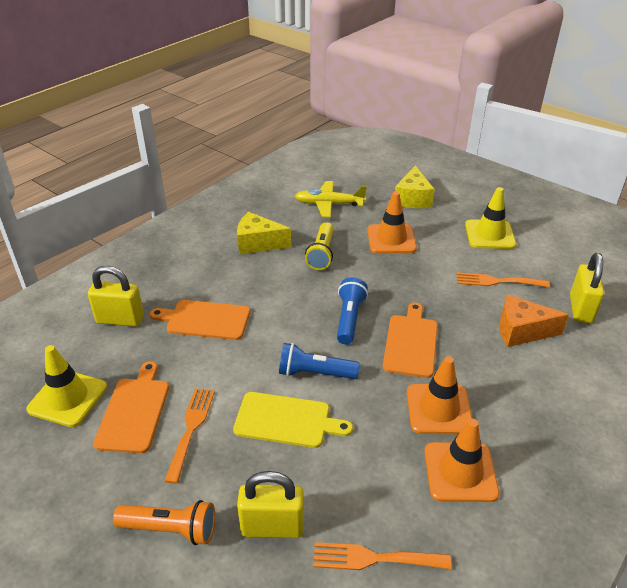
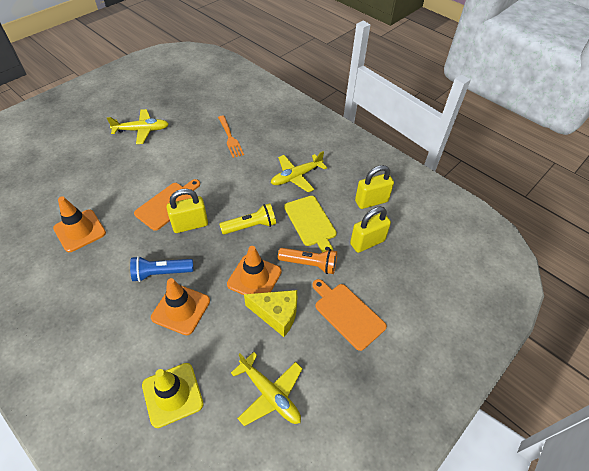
blue flashlight: 2 -> 1
orange cheese: 1 -> 0
orange cutting board: 3 -> 2
orange fork: 3 -> 1
yellow cheese: 2 -> 1
yellow plane: 1 -> 3
yellow traffic cone: 2 -> 1

